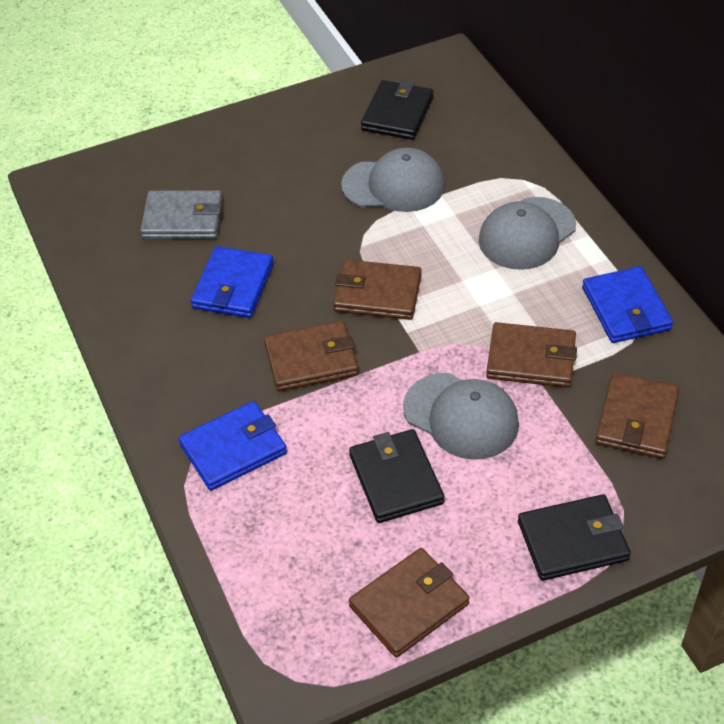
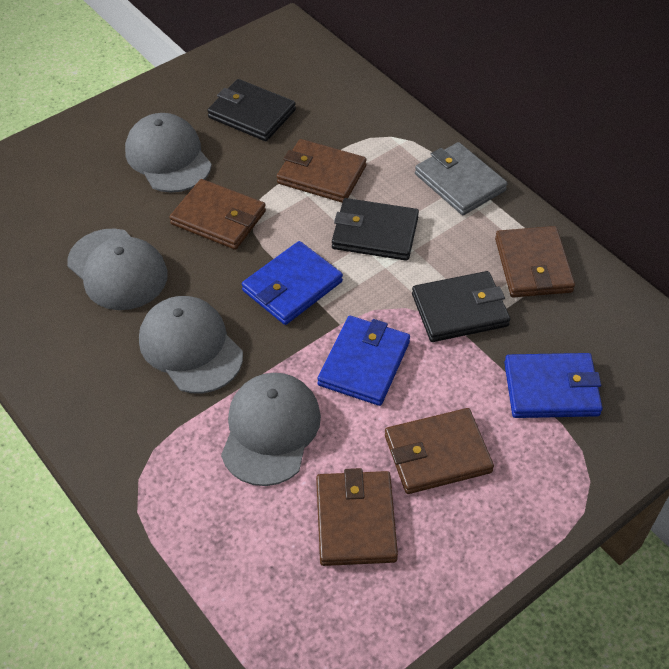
grey cap: 3 -> 4

